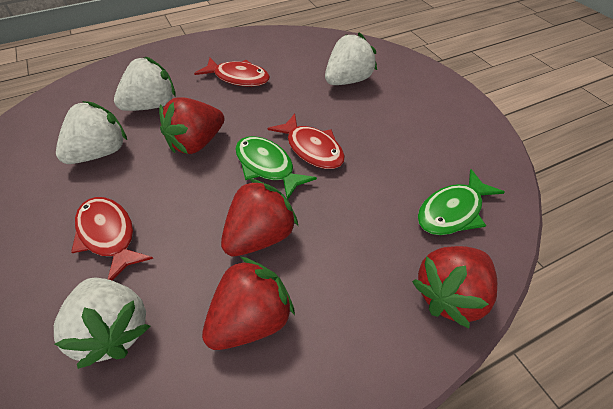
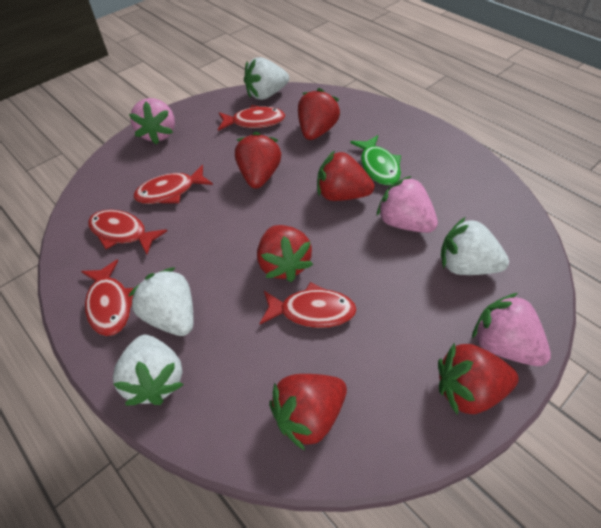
green fish: 2 -> 1
pink strawberry: 0 -> 3
red fish: 3 -> 5
red strawberry: 4 -> 6

